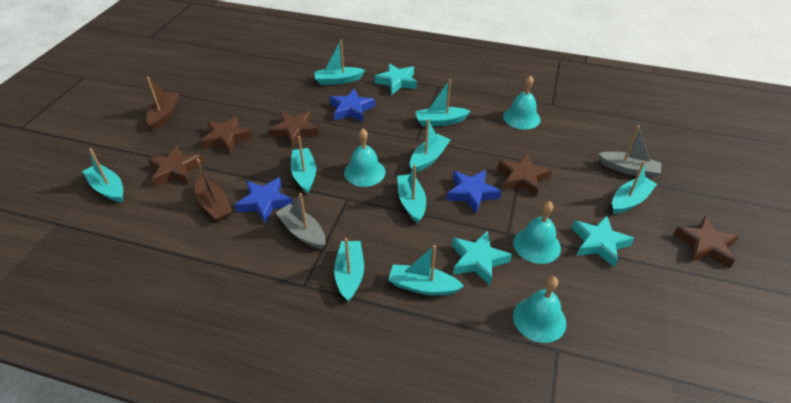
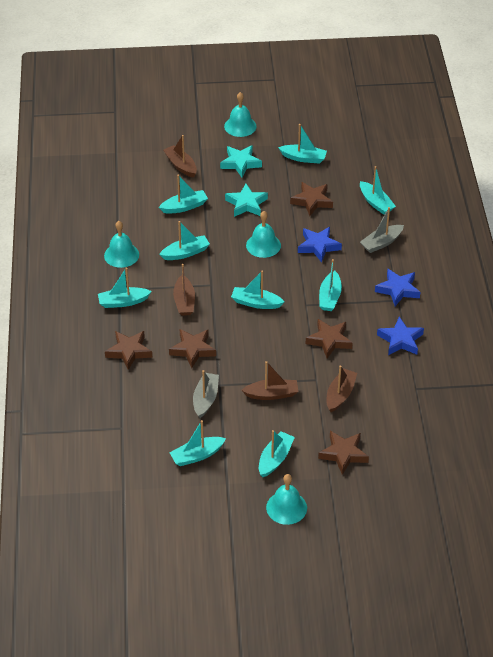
brown boat: 2 -> 4
turquoise star: 3 -> 2

